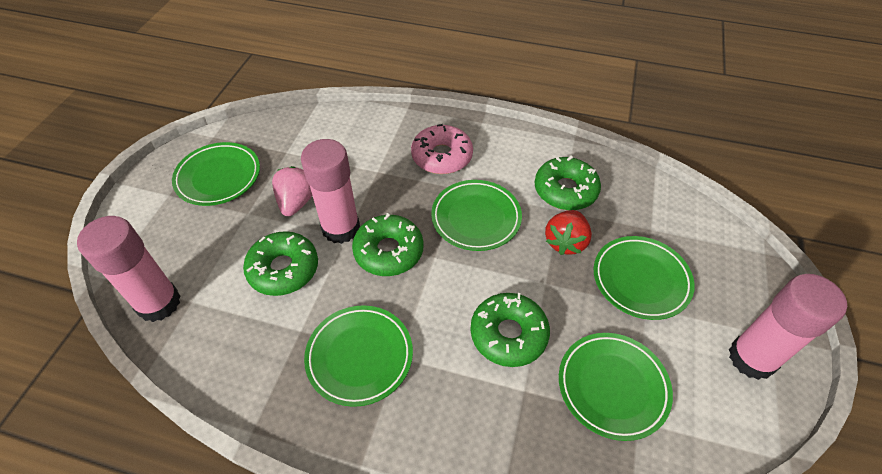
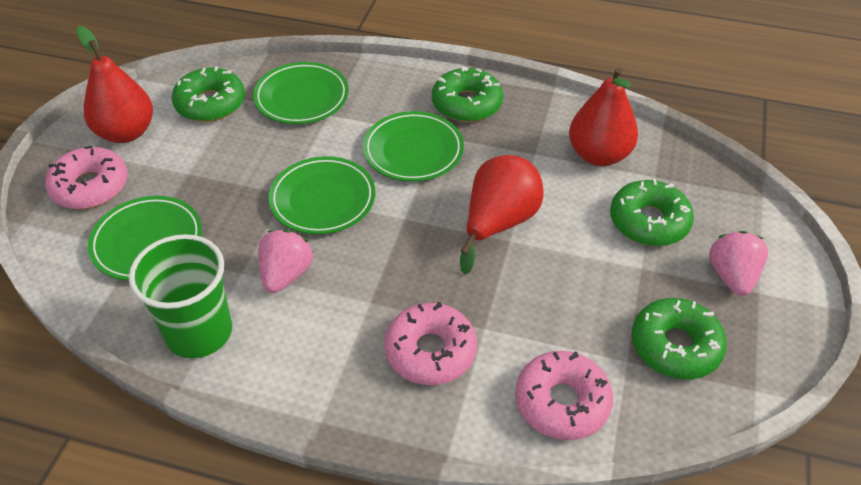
green cup: 0 -> 1
green plate: 5 -> 4
pink donut: 1 -> 3
pink glue stick: 3 -> 0
pink strawberry: 1 -> 2
red pear: 0 -> 3
red strawberry: 1 -> 0

